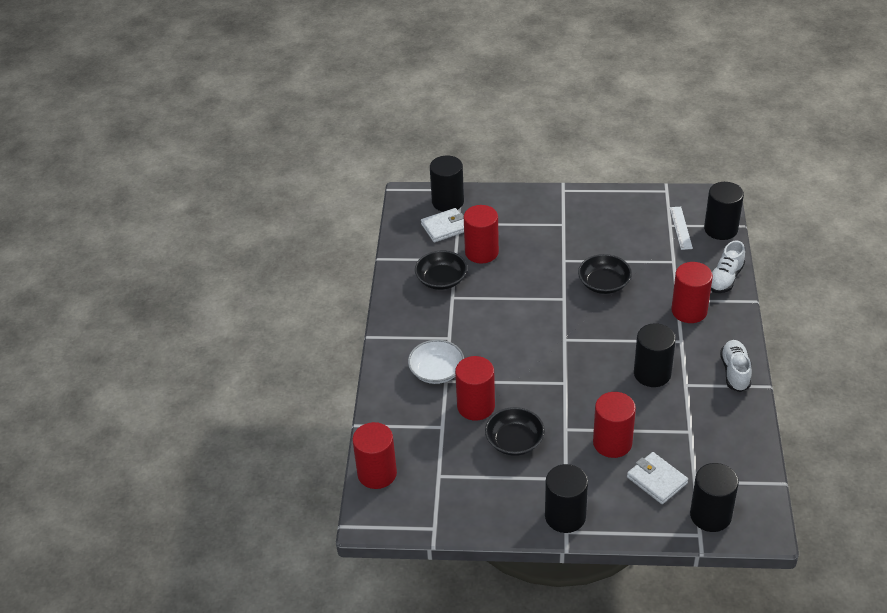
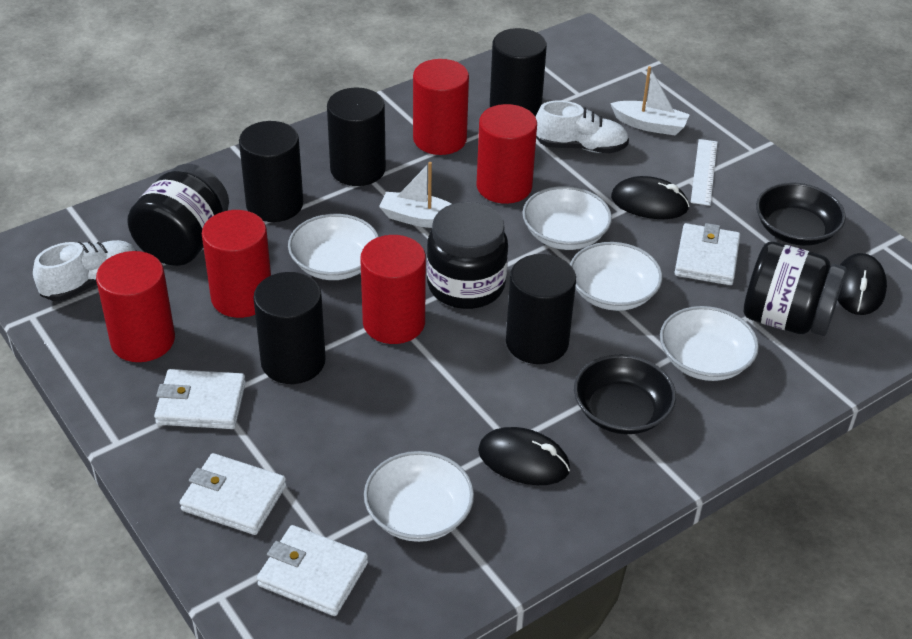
black bowl: 3 -> 2
black jar: 0 -> 3
black mouse: 0 -> 3
white boat: 0 -> 2
white bowl: 1 -> 5
white wallet: 2 -> 4

